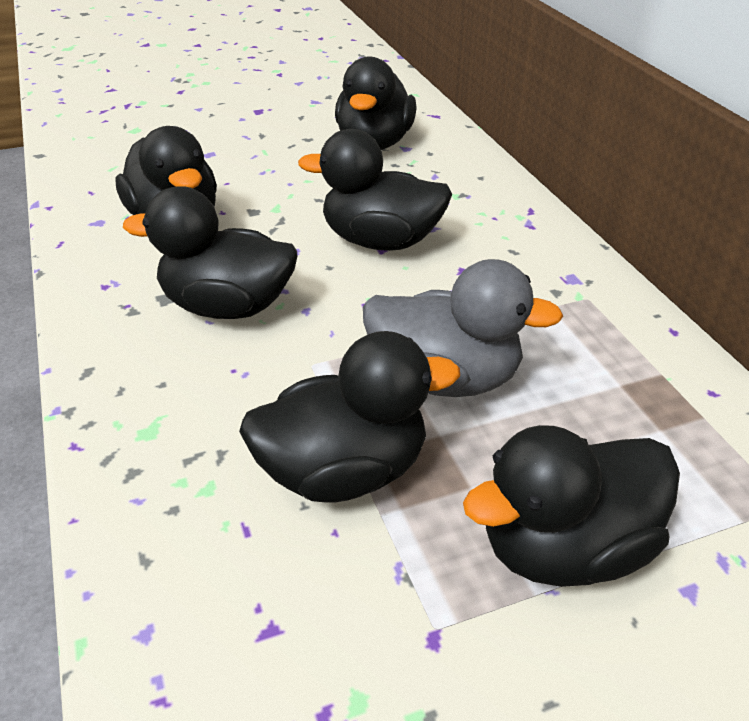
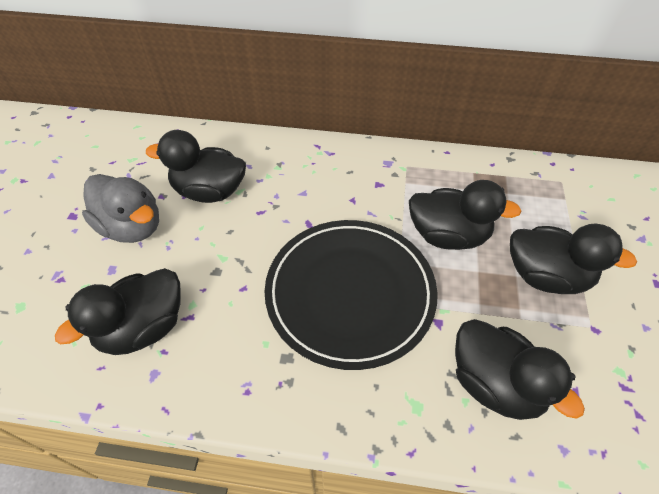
black duck: 6 -> 5
black plate: 0 -> 1

